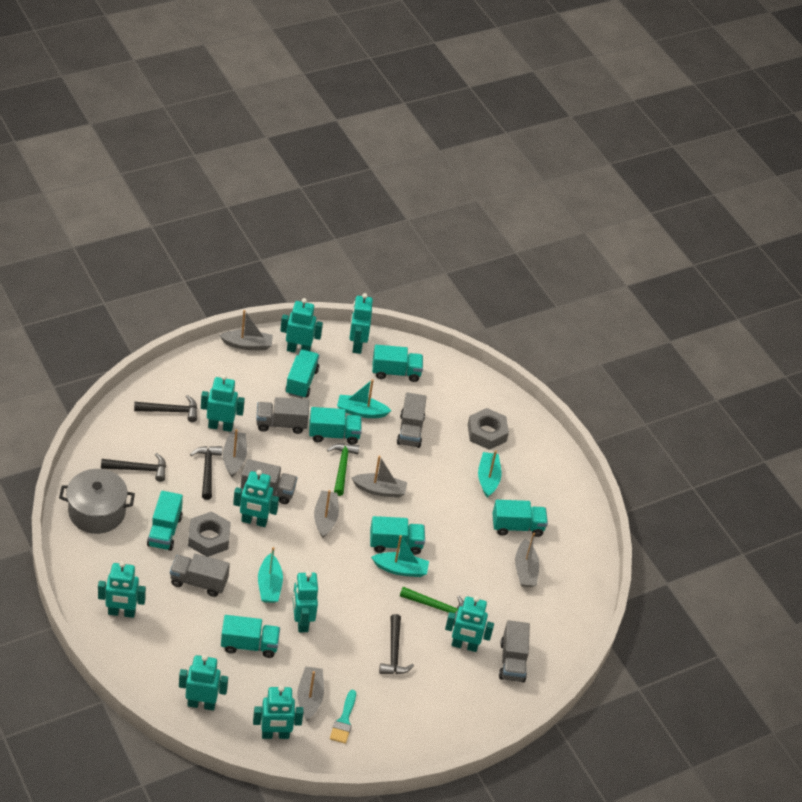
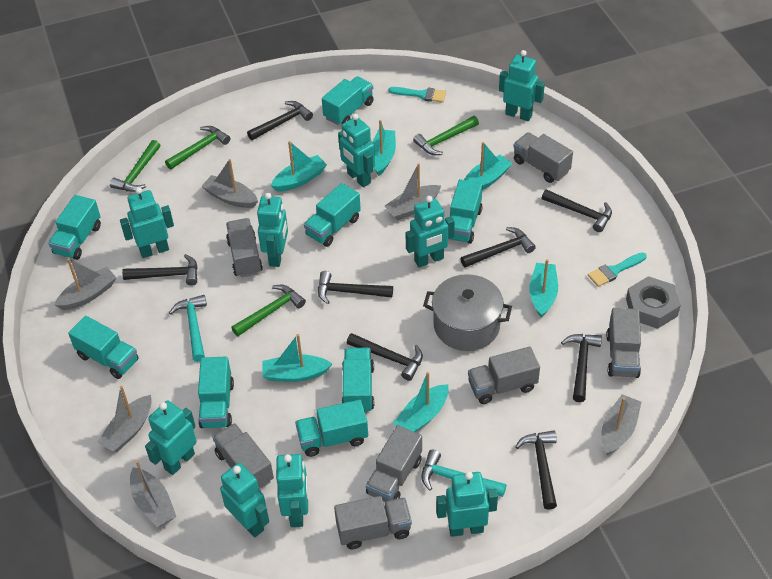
black hammer: 4 -> 8
green hammer: 2 -> 4
grey nut: 2 -> 1
grey truck: 5 -> 7
turquoise boat: 4 -> 6
turquoise brush: 1 -> 2
turquoise hammer: 0 -> 2
turquoise truck: 7 -> 8

